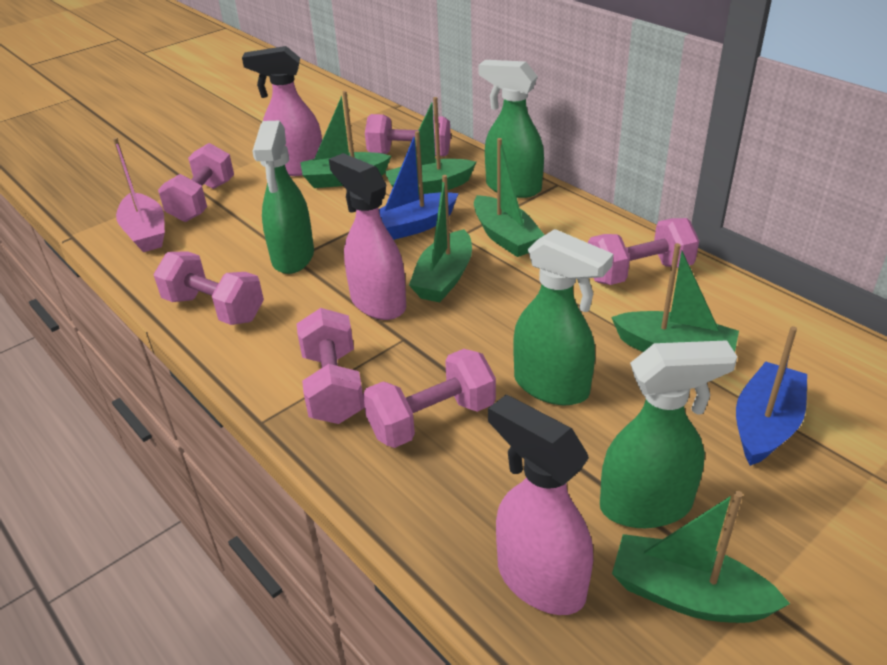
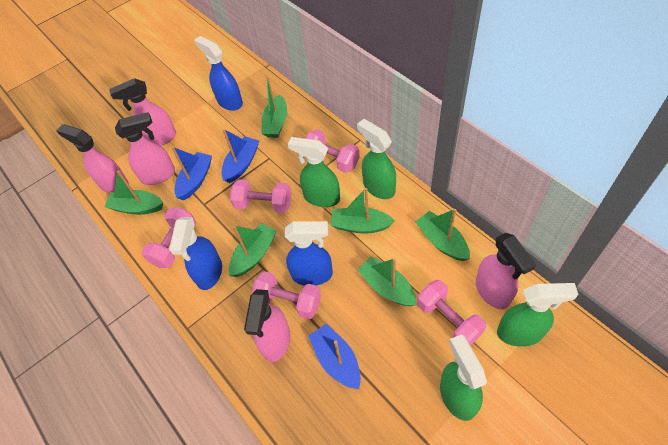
blue boat: 2 -> 3
blue spray bottle: 0 -> 3
pink boat: 1 -> 0
pink dumbbell: 6 -> 5
pink spray bottle: 3 -> 5

